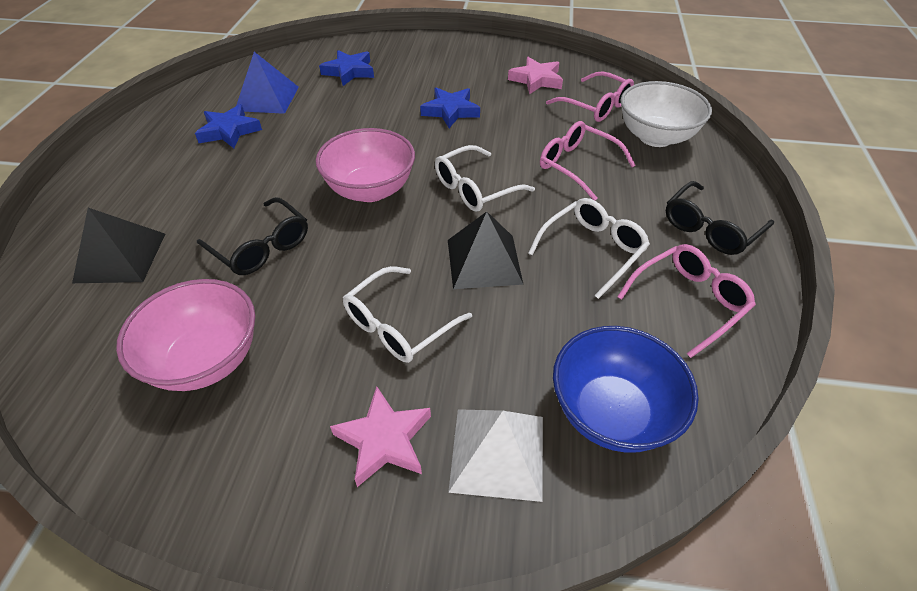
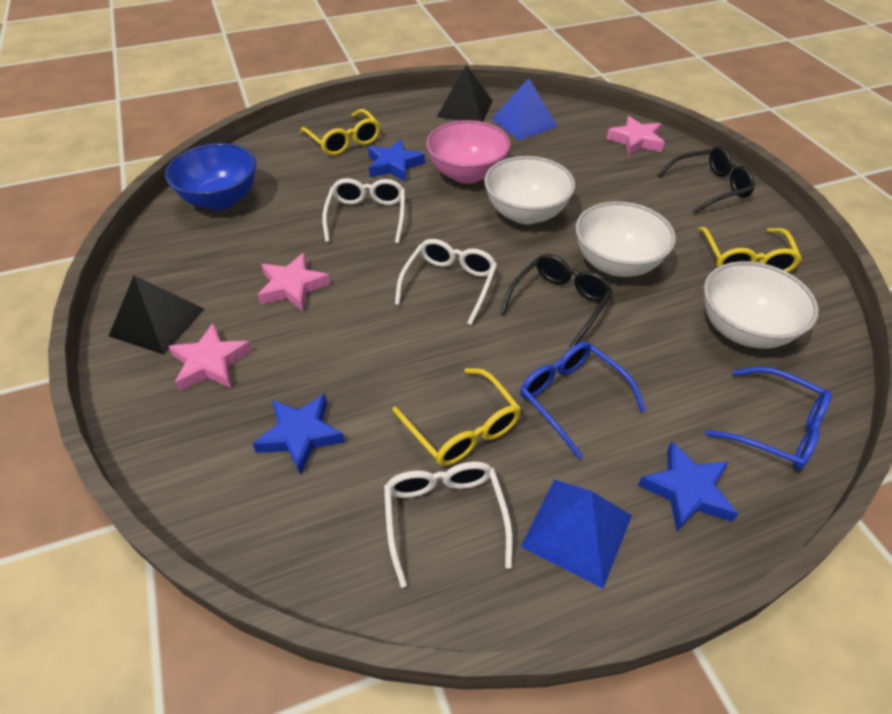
blue glasses: 0 -> 2
blue pyramid: 1 -> 2
pink bowl: 2 -> 1
pink glasses: 3 -> 0
pink star: 2 -> 3
white bowl: 1 -> 3
white pyramid: 1 -> 0
yellow glasses: 0 -> 3

